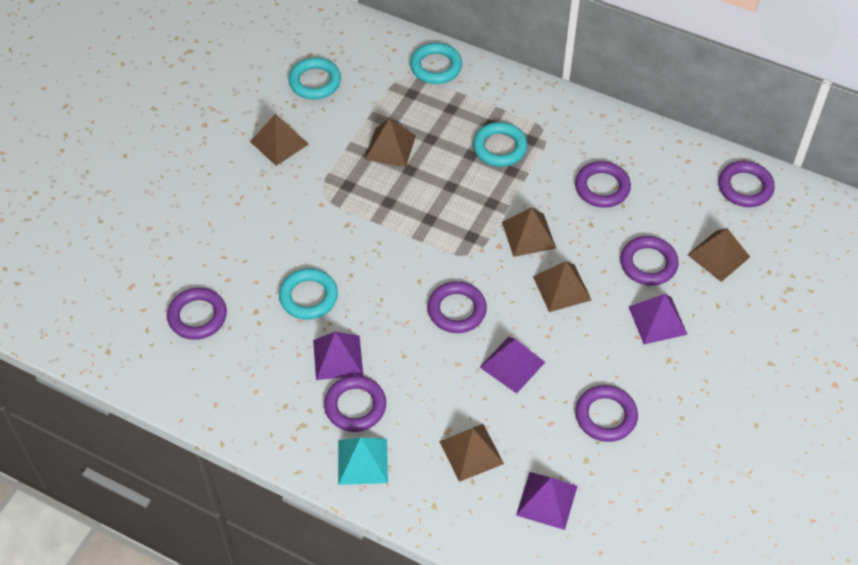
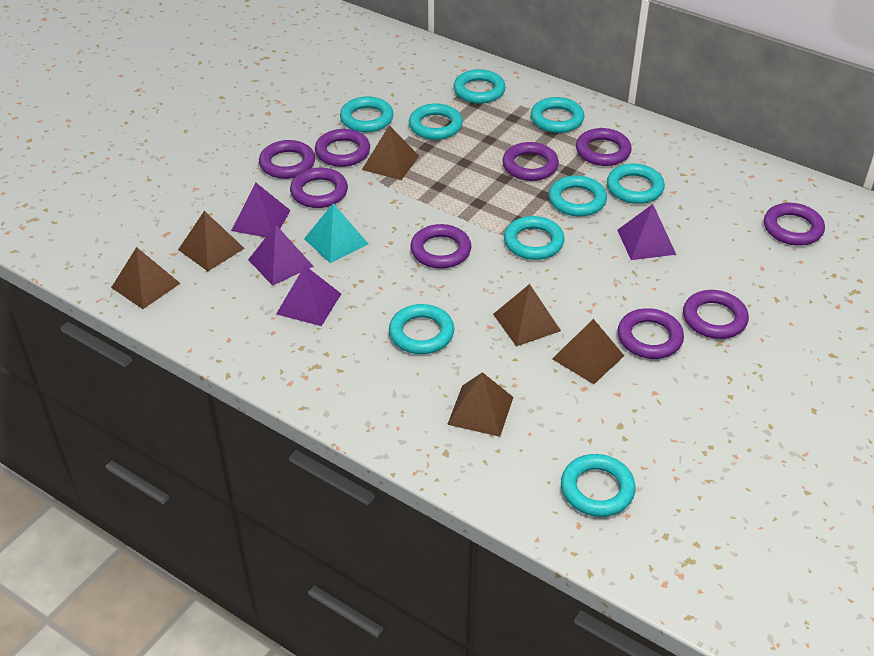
purple ring: 7 -> 9
turquoise ring: 4 -> 9

